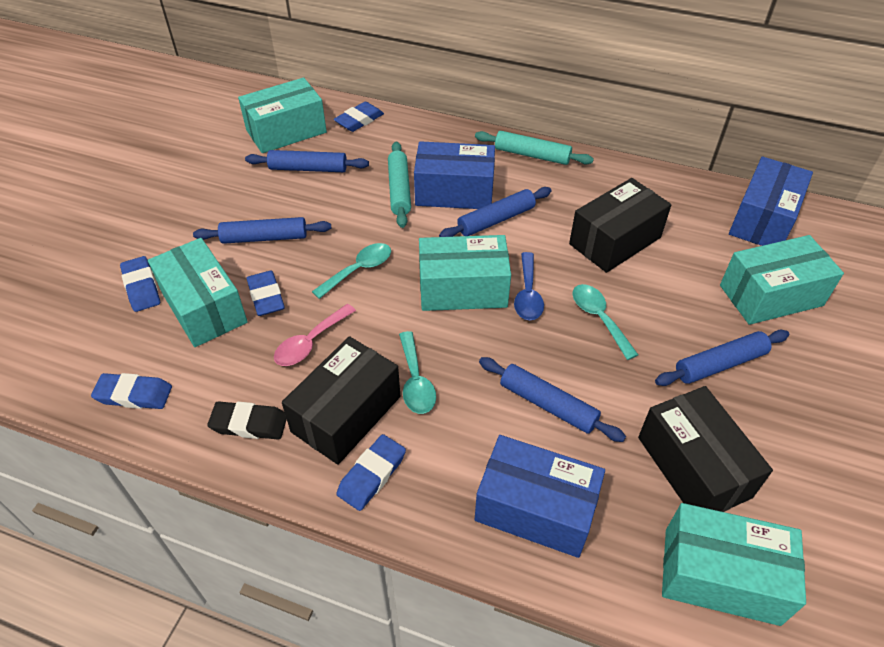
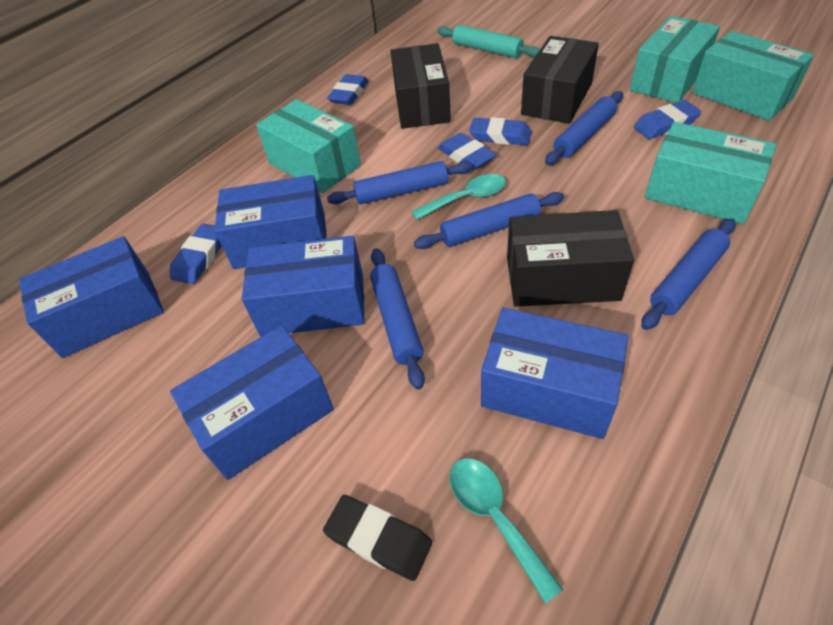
blue box: 3 -> 5
blue spoon: 1 -> 0
pink spoon: 1 -> 0
turquoise box: 5 -> 4
turquoise rolling pin: 2 -> 1
turquoise spoon: 3 -> 2

